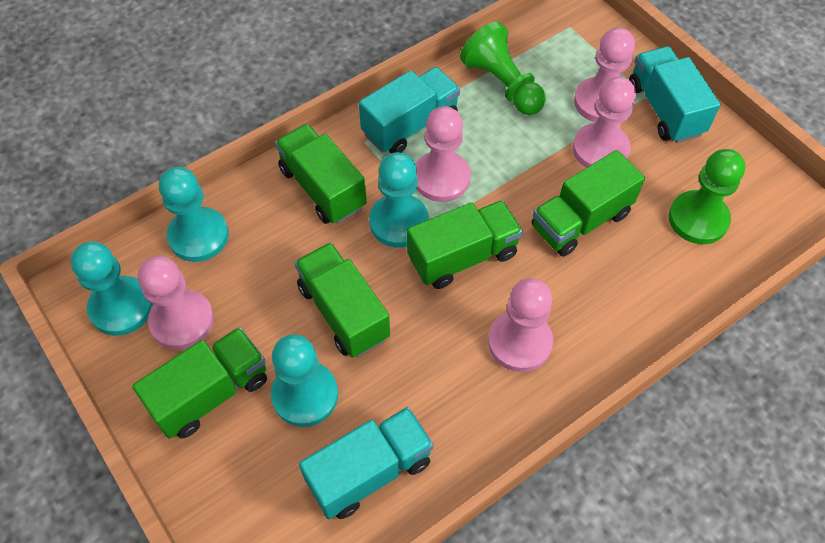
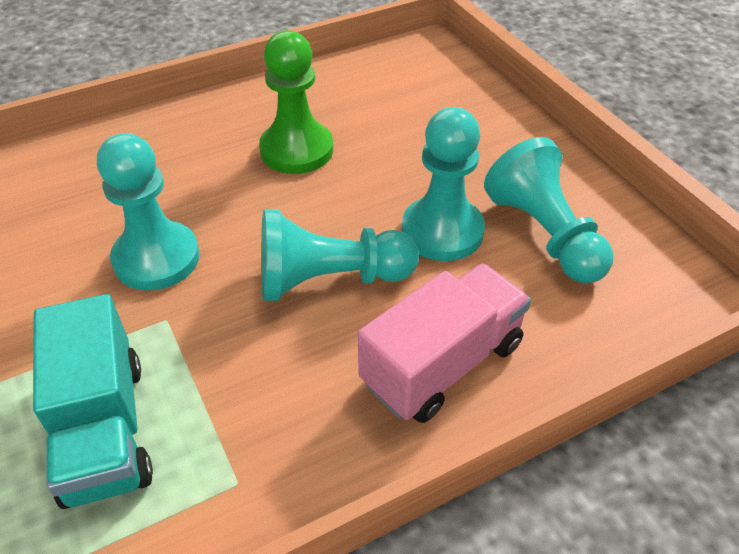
green pawn: 2 -> 1
green truck: 5 -> 0
pink pawn: 5 -> 0
pink truck: 0 -> 1
turquoise truck: 3 -> 1

